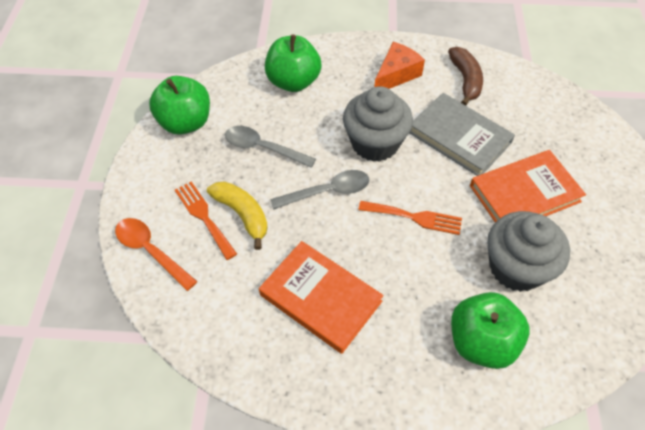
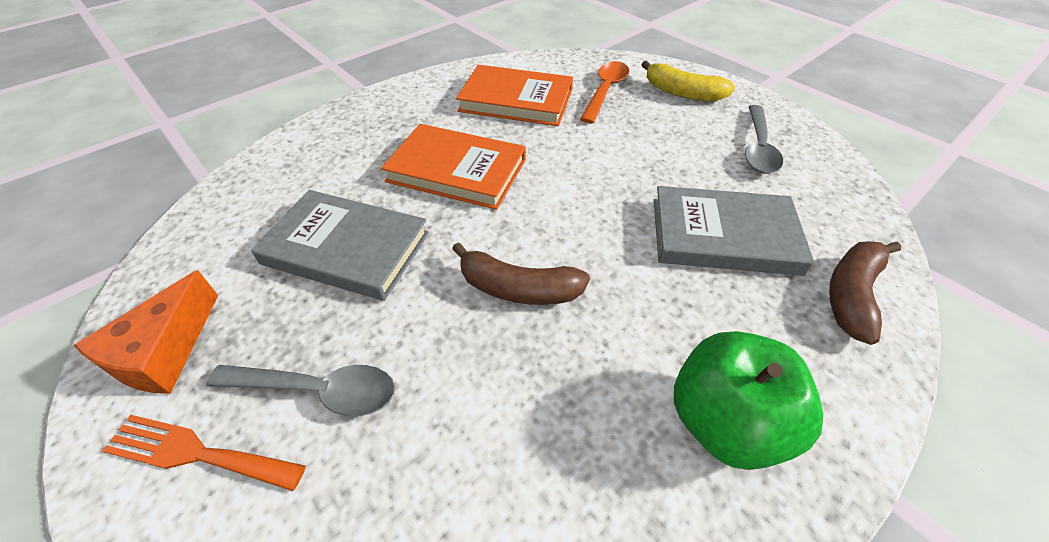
brown banana: 1 -> 2
green apple: 3 -> 1
grey book: 1 -> 2
grey cupcake: 2 -> 0
orange fork: 2 -> 1

